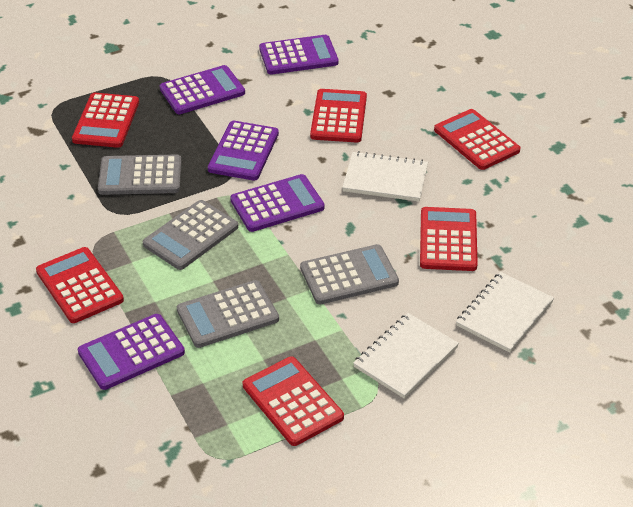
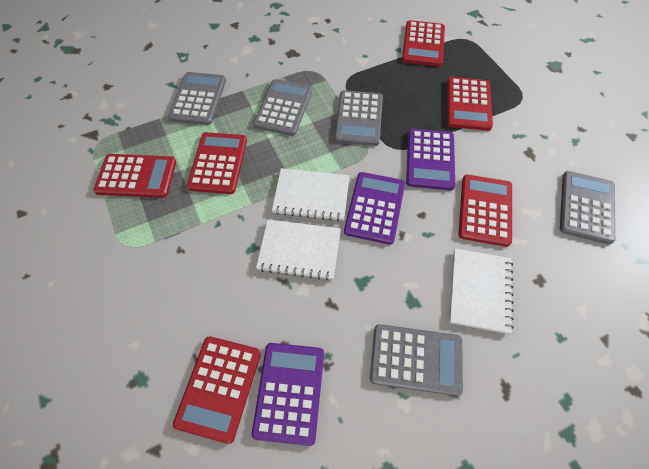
grey calculator: 4 -> 5
purple calculator: 5 -> 3

